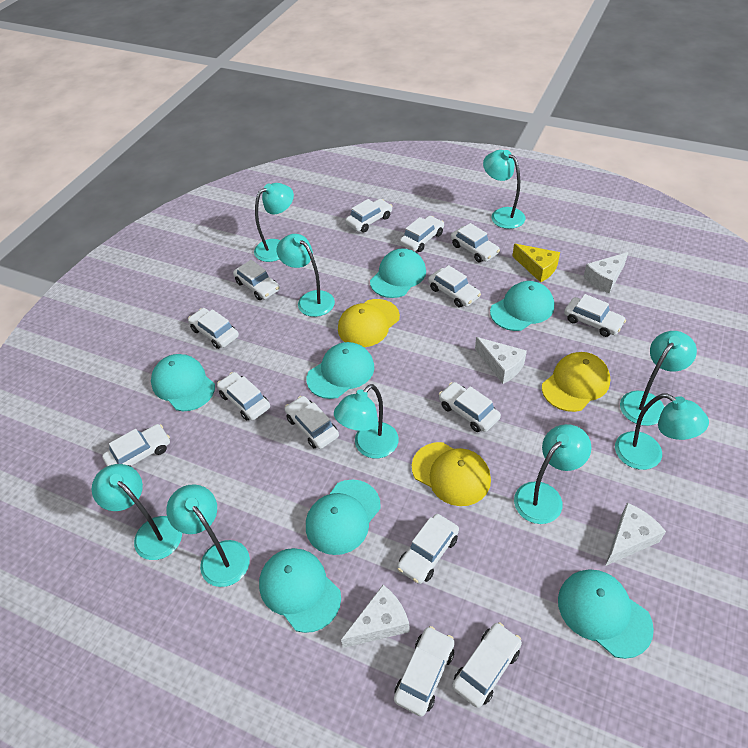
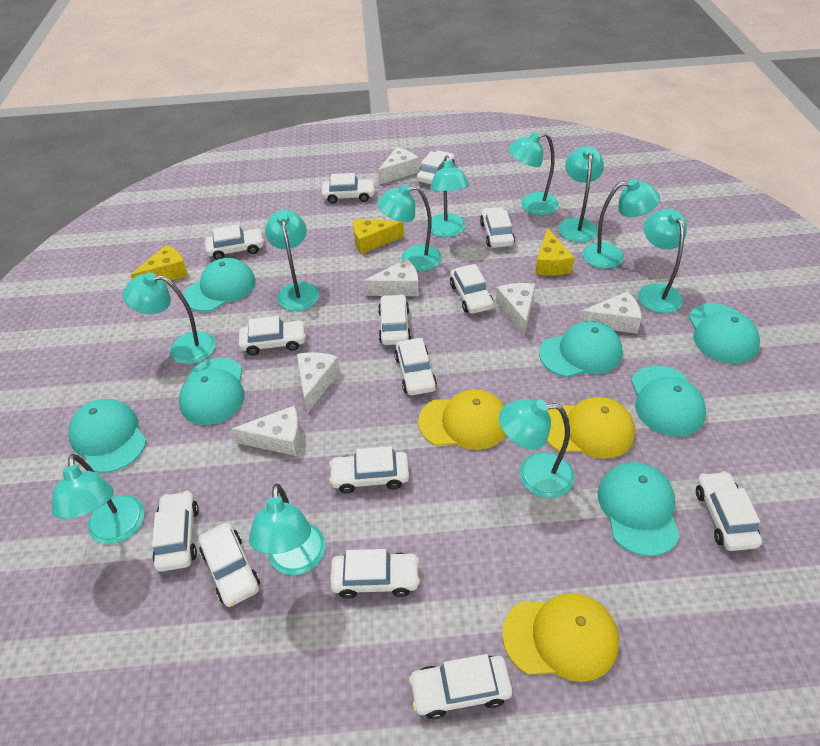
turquoise lamp: 9 -> 11
white cheese: 4 -> 6
yellow cheese: 1 -> 3

